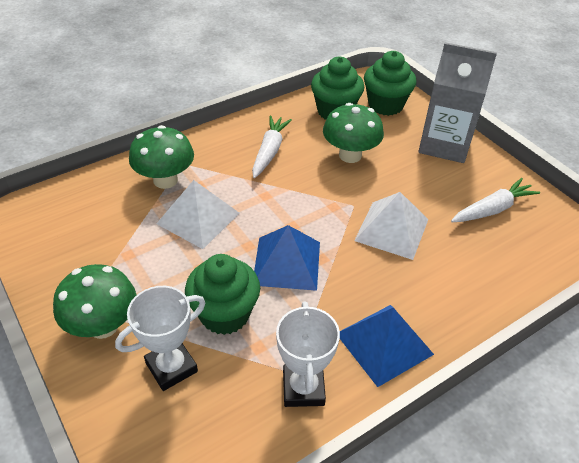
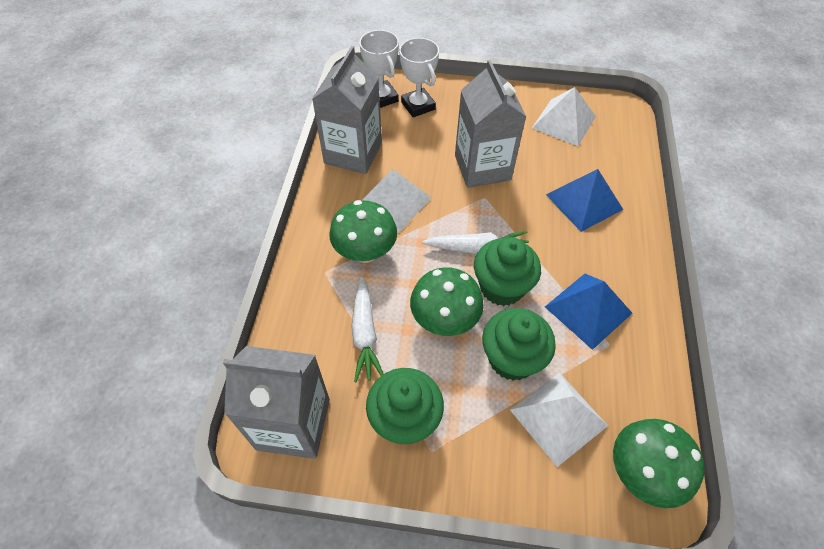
grey carton: 1 -> 3
white pyramid: 2 -> 3

